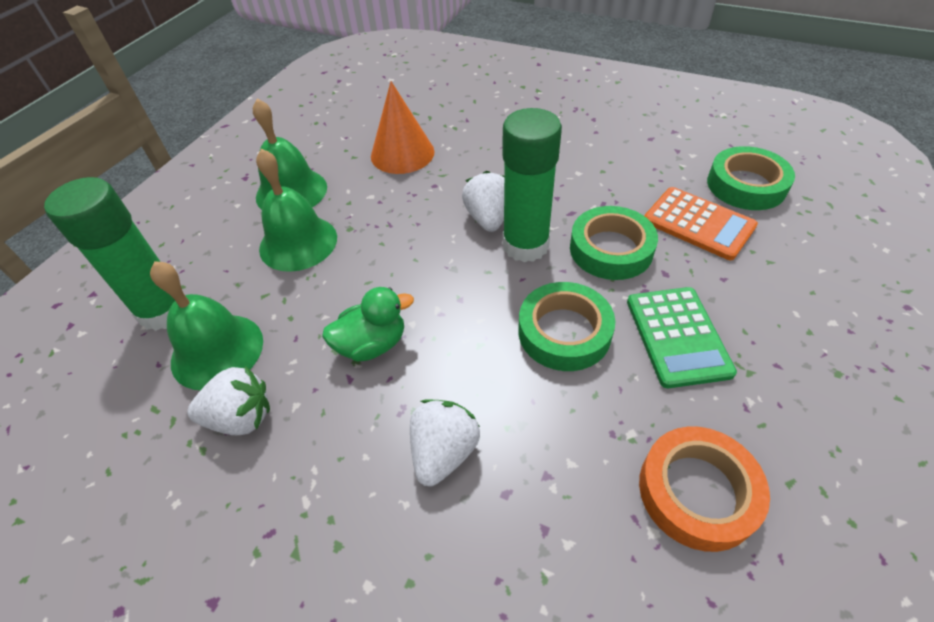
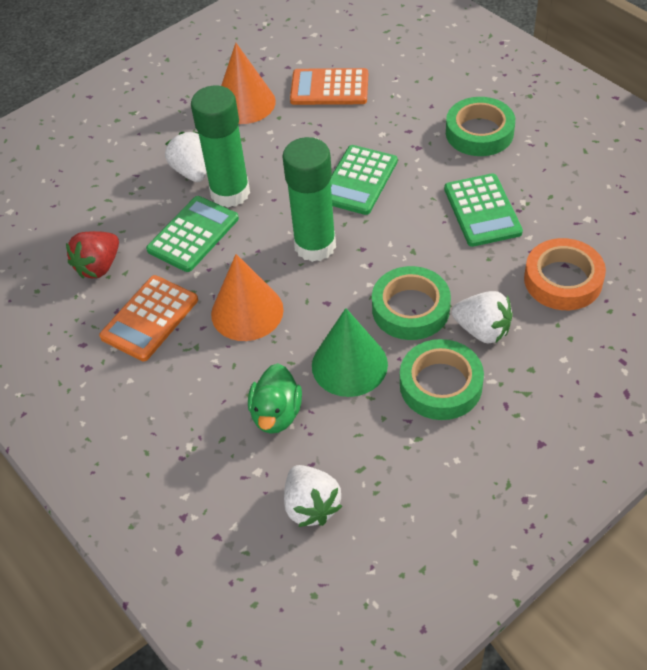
green bell: 3 -> 0
green calculator: 1 -> 3
green cone: 0 -> 1
orange calculator: 1 -> 2
orange cone: 1 -> 2
red strawberry: 0 -> 1

